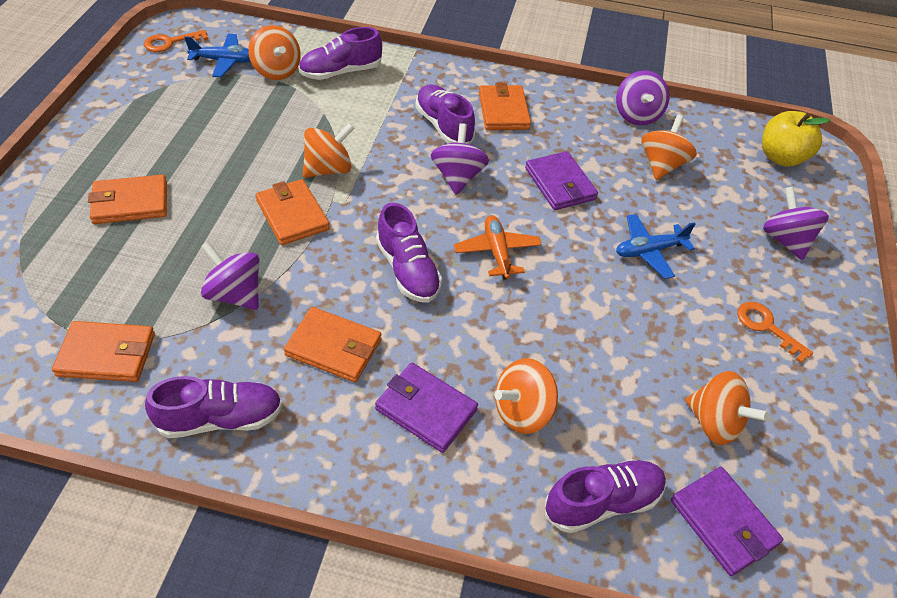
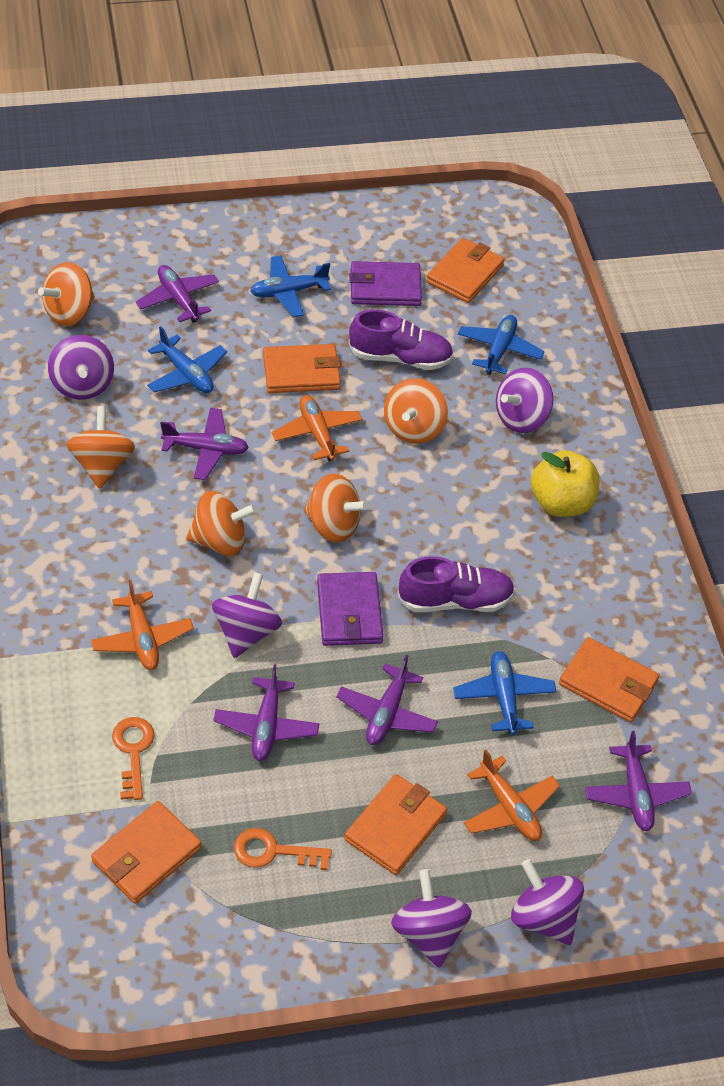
blue plane: 2 -> 4
orange plane: 1 -> 3
purple plane: 0 -> 5
purple shoe: 5 -> 2
purple spinning top: 4 -> 5
purple wallet: 3 -> 2

